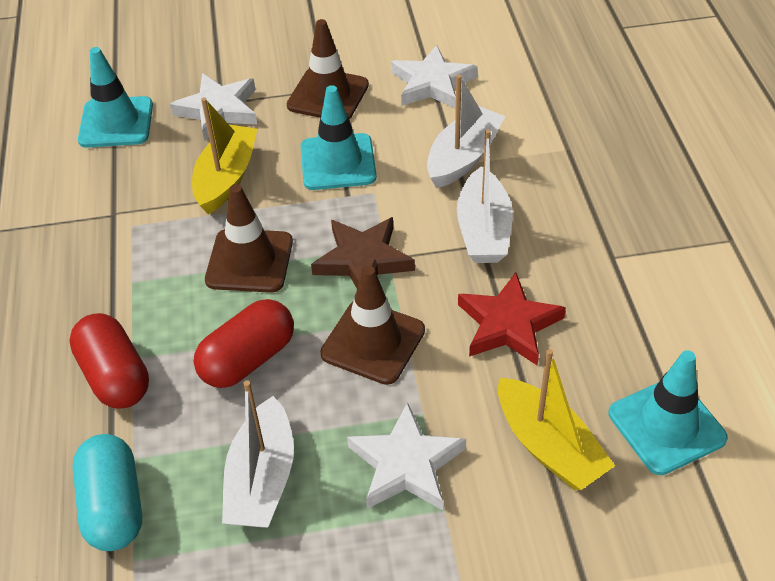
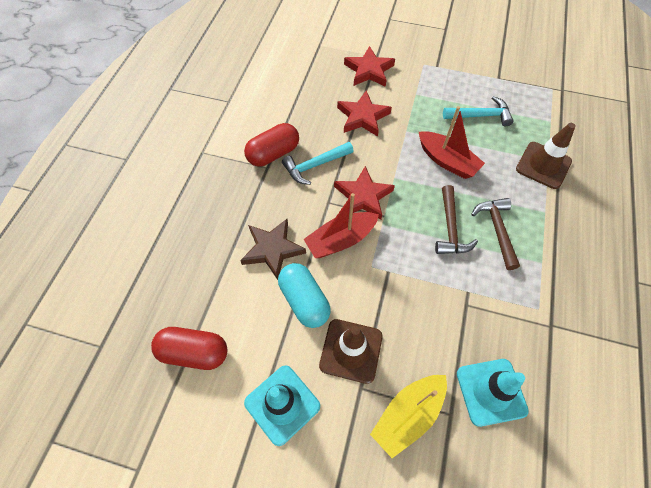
brown hammer: 0 -> 2
brown traffic cone: 3 -> 2
red boat: 0 -> 2
red star: 1 -> 3
turquoise hammer: 0 -> 2
turquoise traffic cone: 3 -> 2
white boat: 3 -> 0
white star: 3 -> 0
yellow boat: 2 -> 1

